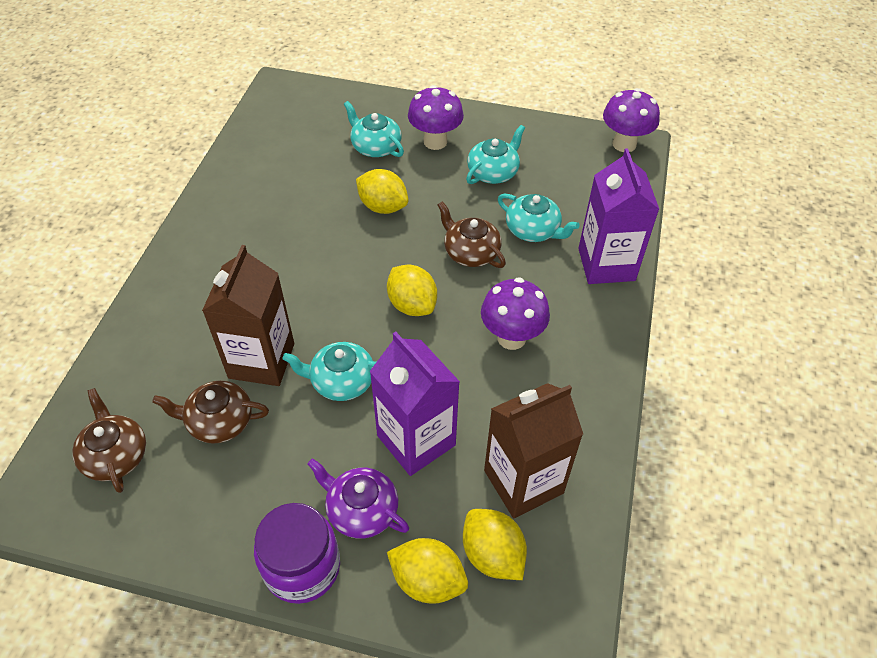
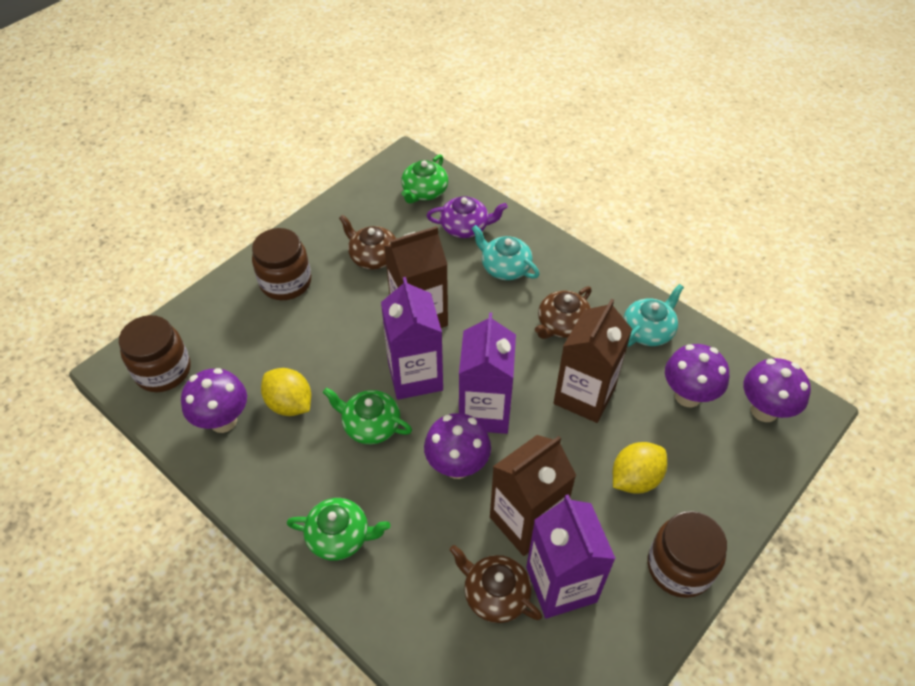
brown carton: 2 -> 3
brown jar: 0 -> 3
green teapot: 0 -> 3
purple carton: 2 -> 3
purple jar: 1 -> 0
purple mushroom: 3 -> 4
turquoise teapot: 4 -> 2
yellow lemon: 4 -> 2

